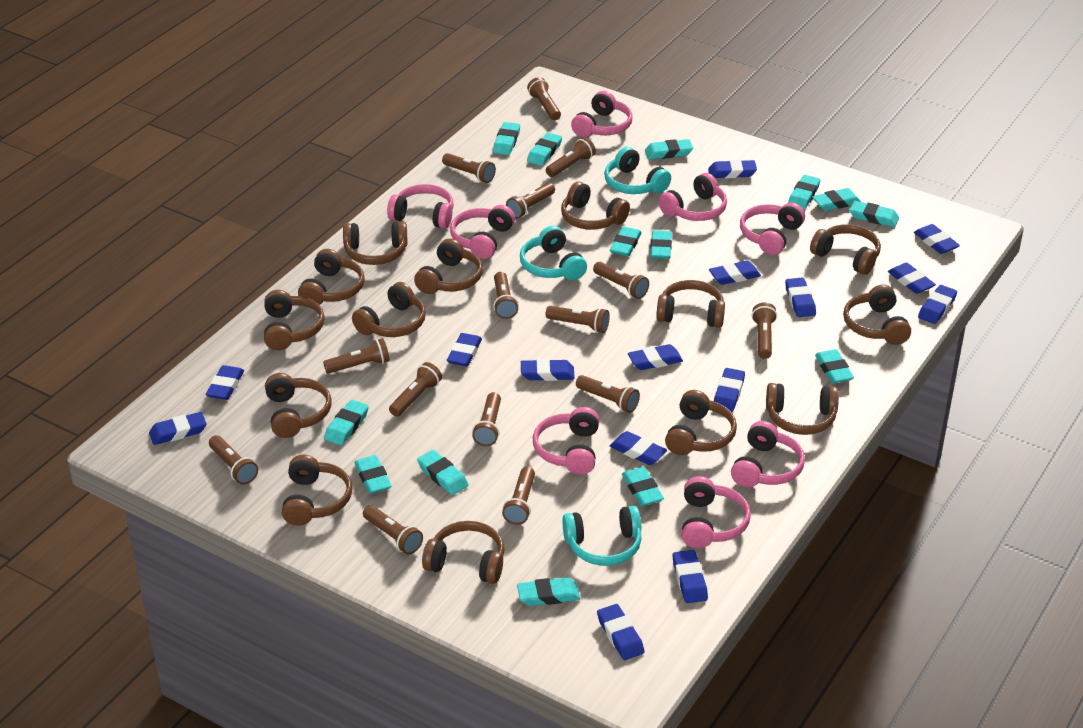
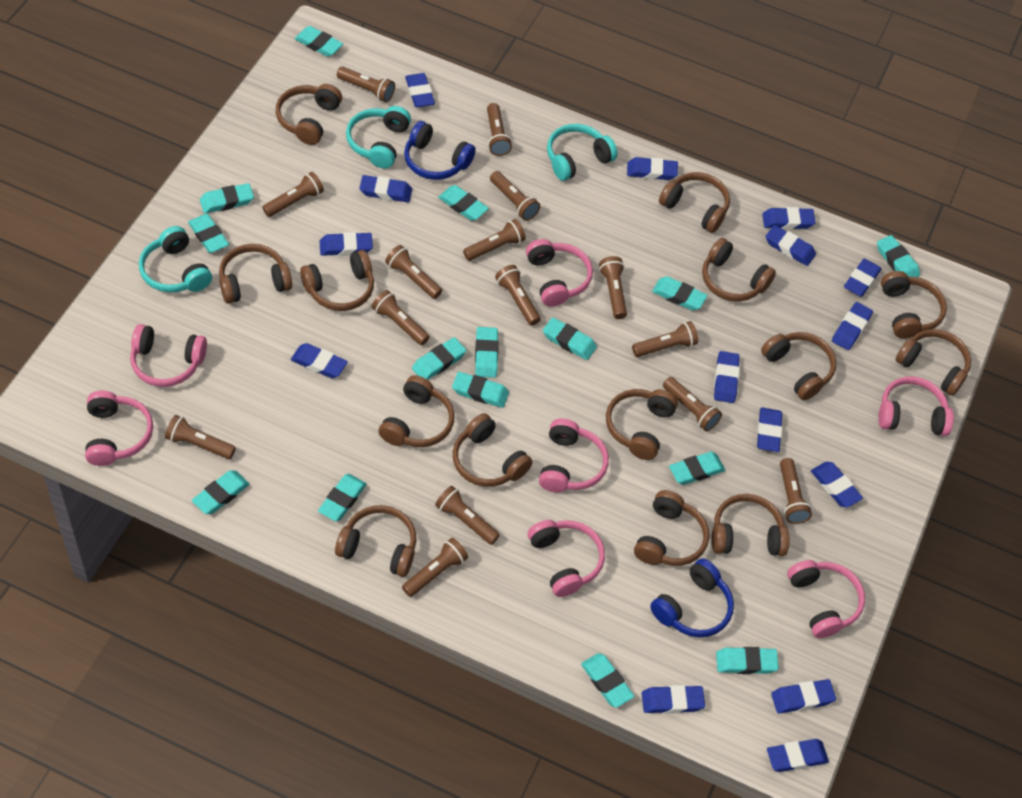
blue headphones: 0 -> 2
pink headphones: 8 -> 7
turquoise eraser: 14 -> 15

